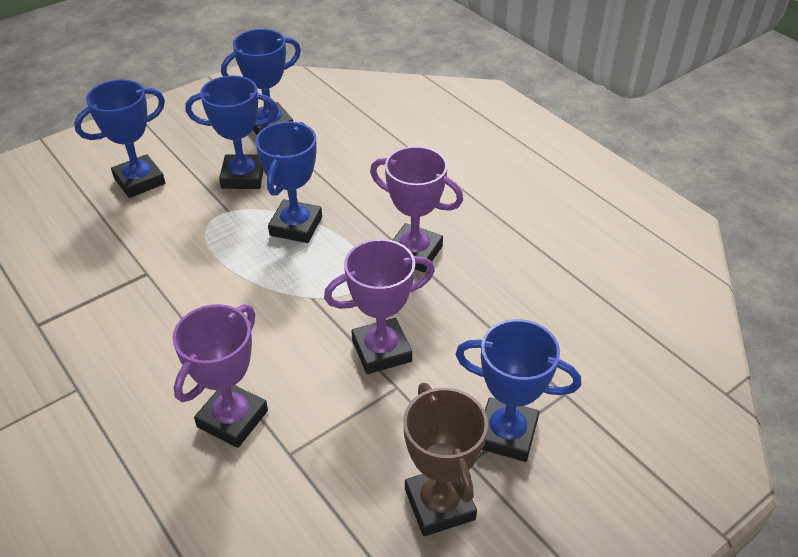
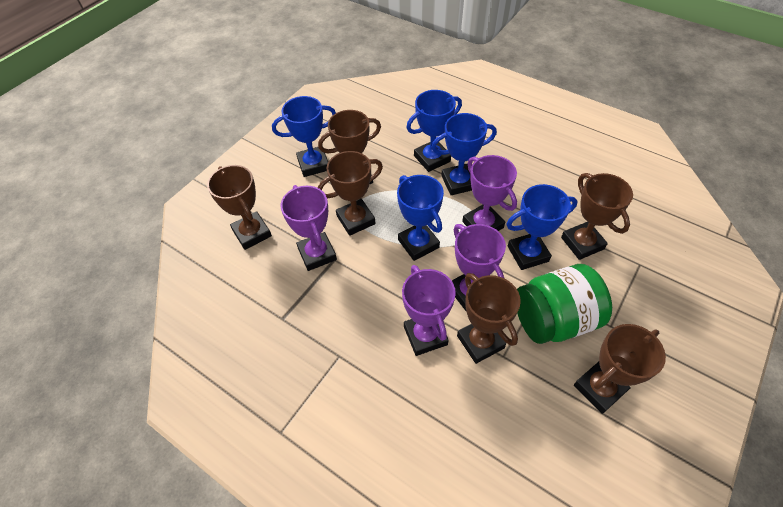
brown trophy: 1 -> 6
green jar: 0 -> 1
purple trophy: 3 -> 4

